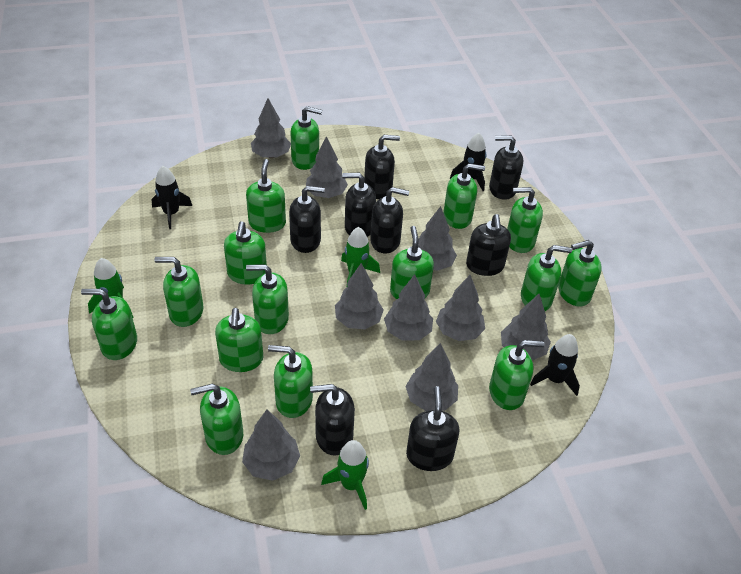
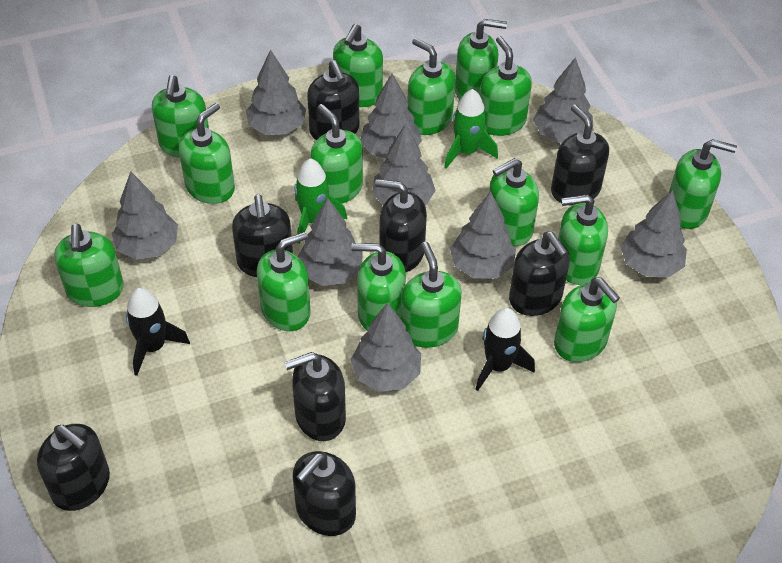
black rocket: 3 -> 2
green rocket: 3 -> 2

